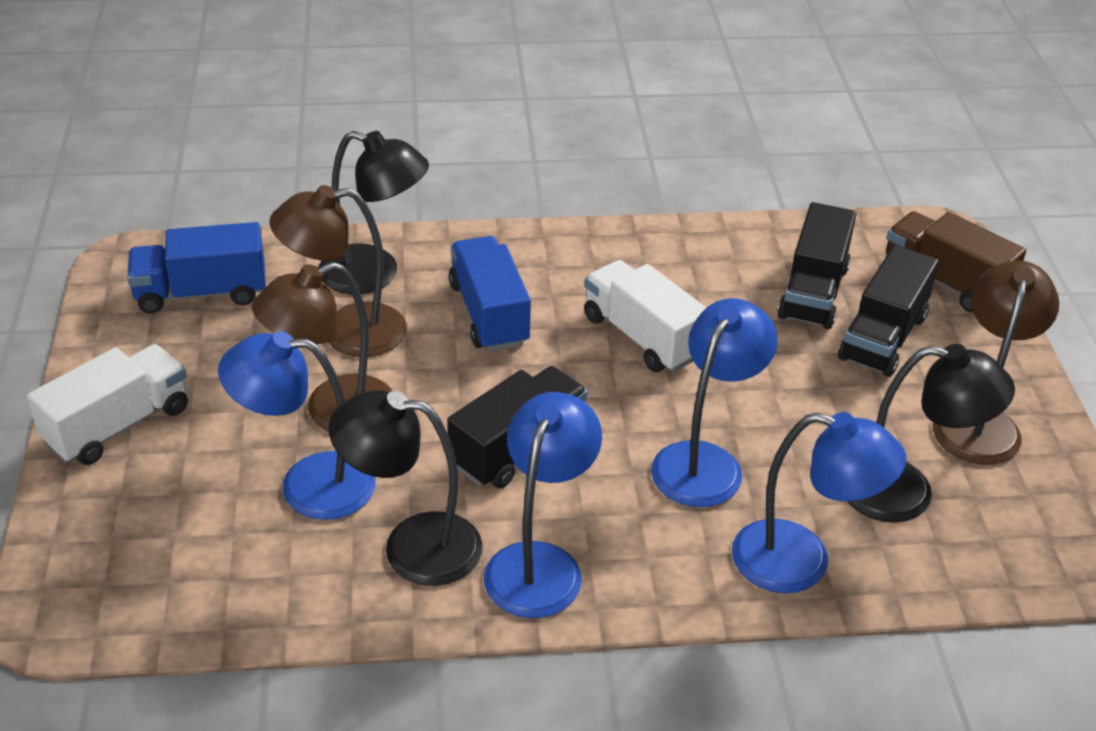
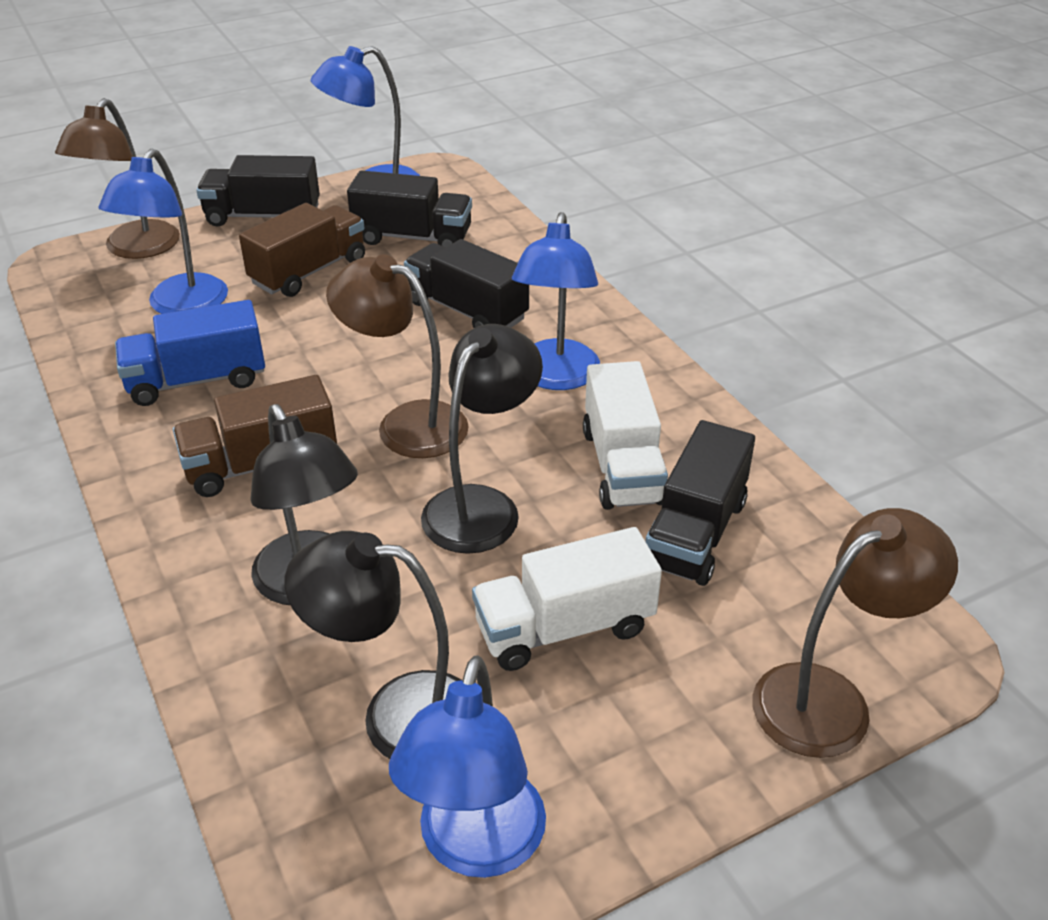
black truck: 3 -> 4
blue truck: 2 -> 1
brown truck: 1 -> 2

